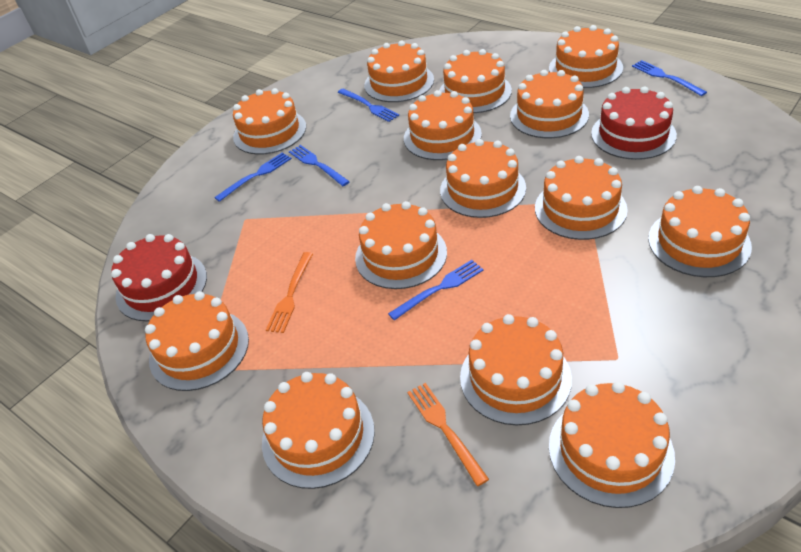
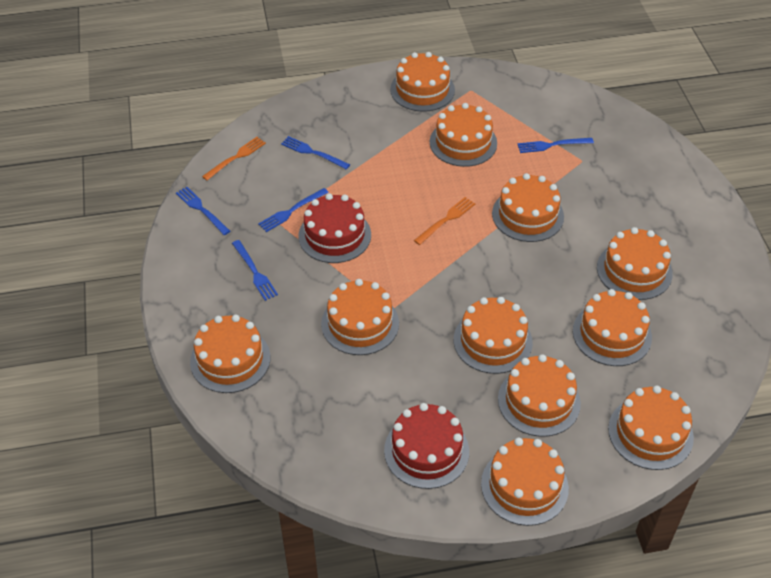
orange cake: 14 -> 11

